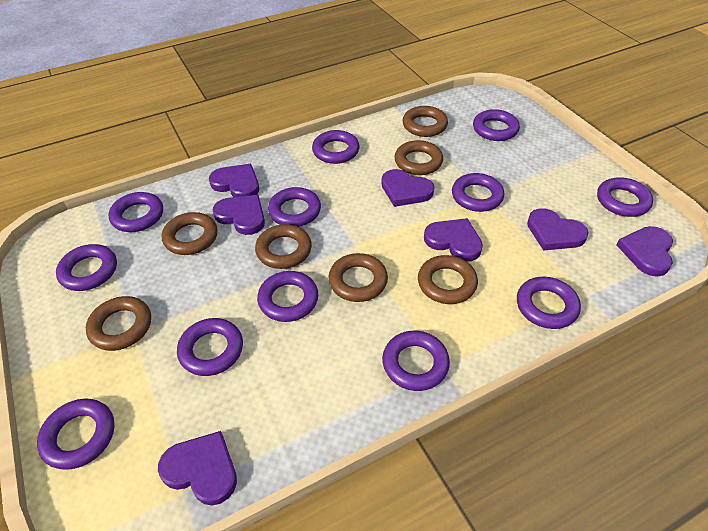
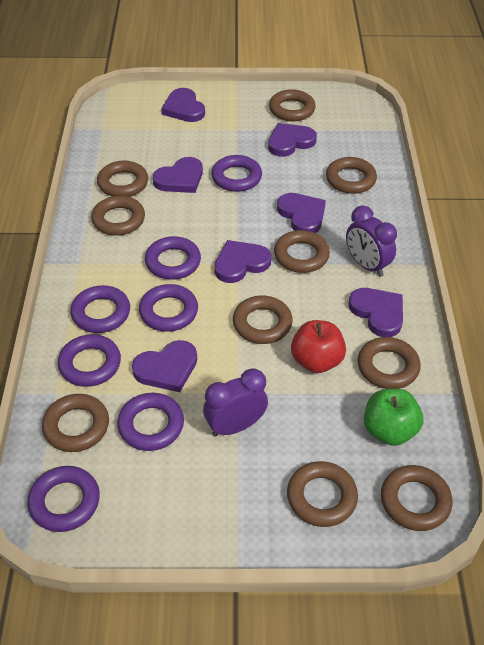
brown ring: 7 -> 10
green apple: 0 -> 1
purple clock: 0 -> 2
purple ring: 12 -> 7
red apple: 0 -> 1

